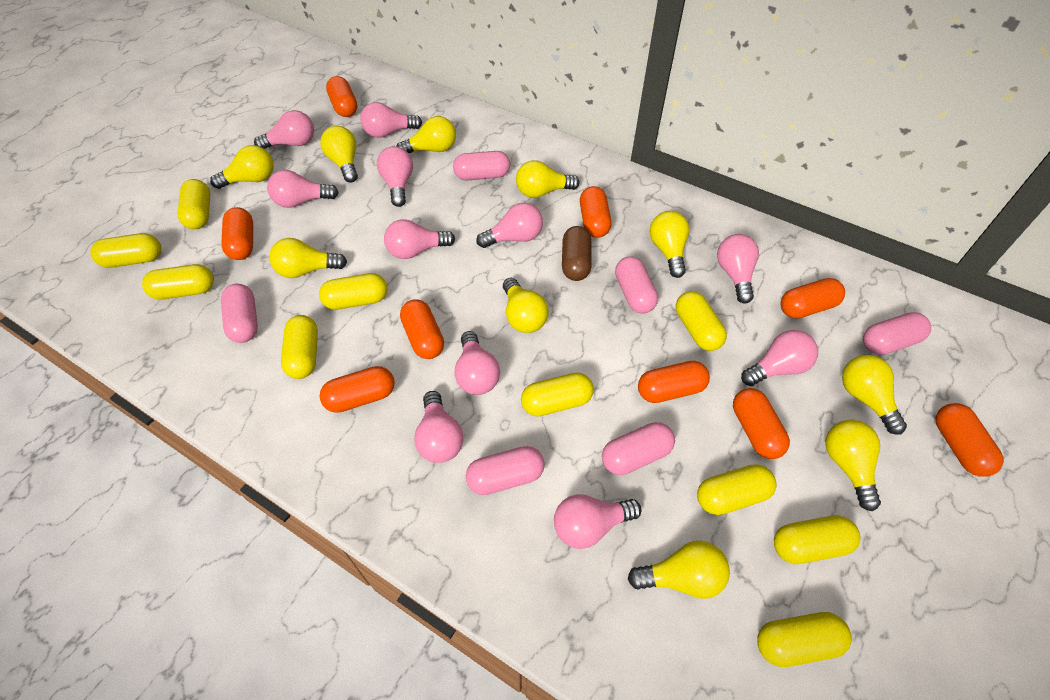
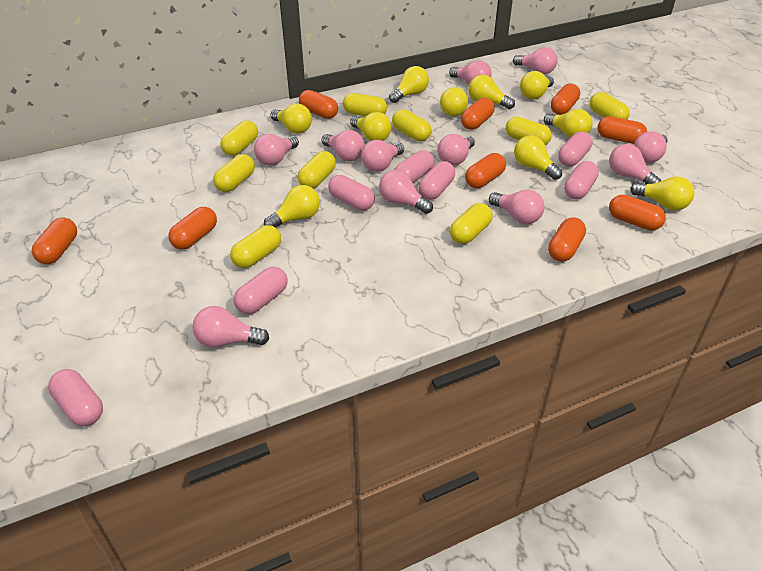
brown capsule: 1 -> 0
pink capsule: 6 -> 7
yellow capsule: 10 -> 9

